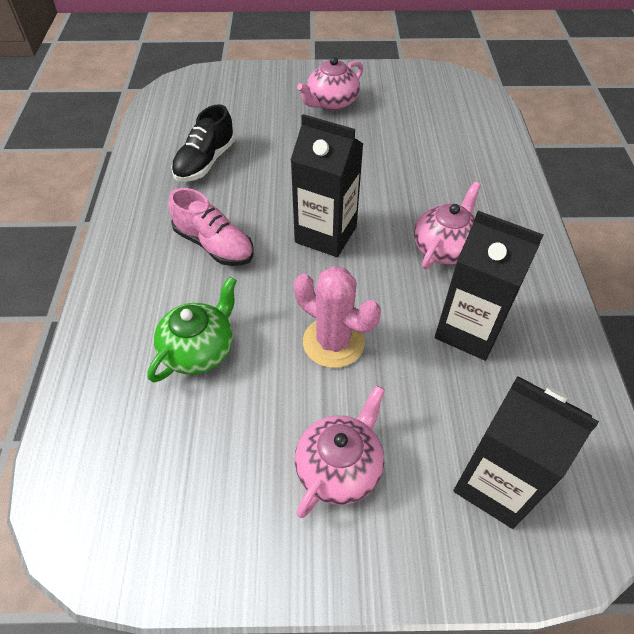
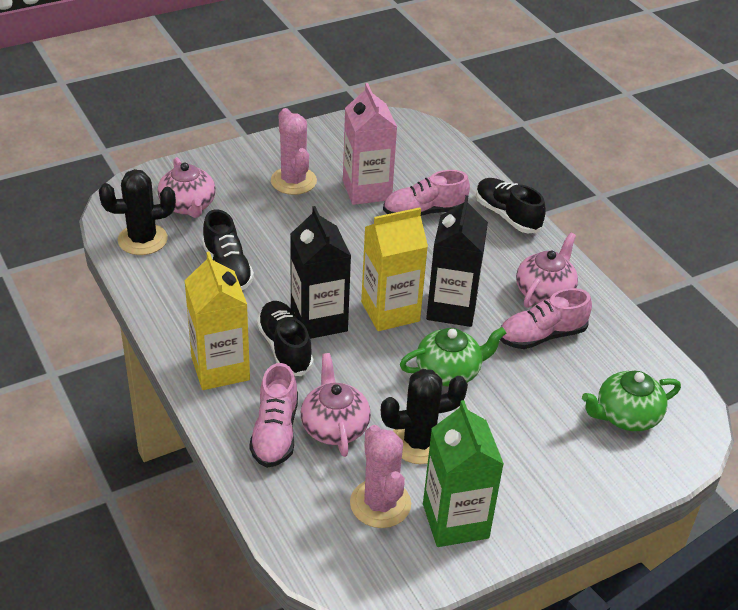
black cactus: 0 -> 2
black carton: 3 -> 2
black shoe: 1 -> 3
green carton: 0 -> 1
green teapot: 1 -> 2
pink cactus: 1 -> 2
pink carton: 0 -> 1
pink shoe: 1 -> 3
yellow carton: 0 -> 2

